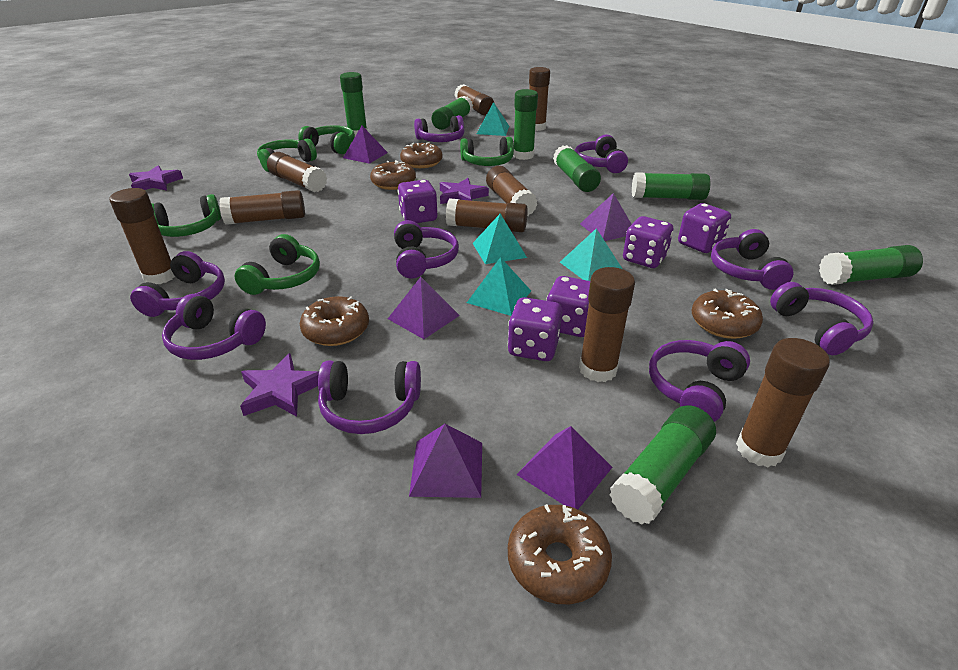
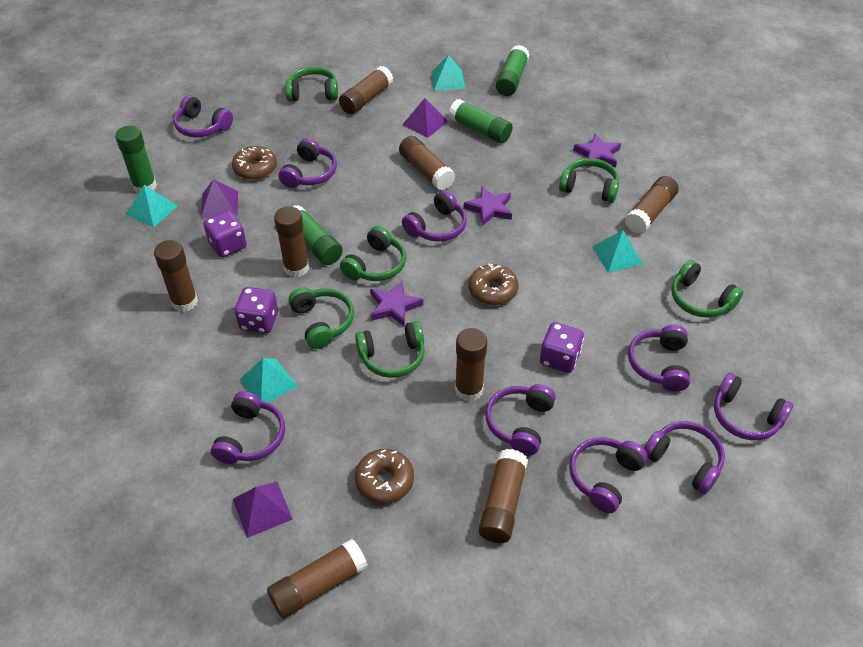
brown donut: 5 -> 3
brown glue stick: 9 -> 8
green glue stick: 7 -> 4
green headphones: 5 -> 6
purple dice: 5 -> 3
purple pyramid: 5 -> 3

